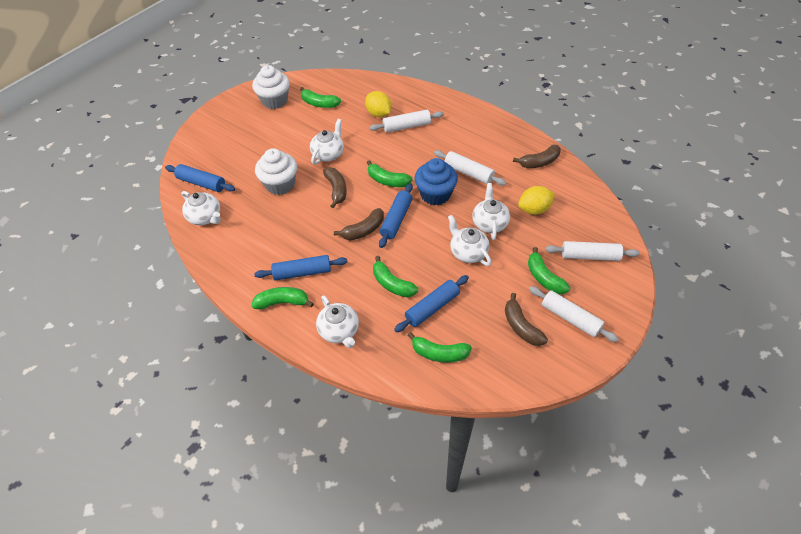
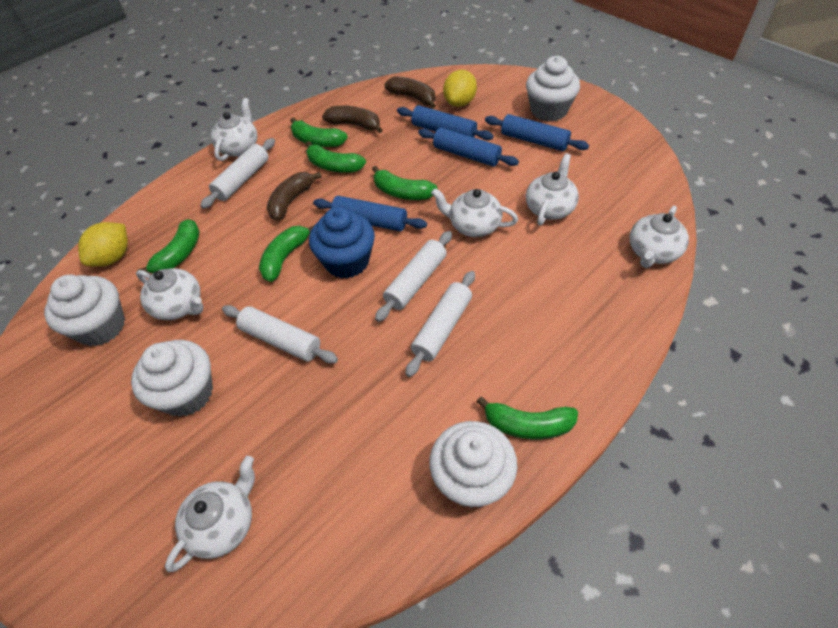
brown banana: 4 -> 3
white cupcake: 2 -> 4
white teapot: 5 -> 6

